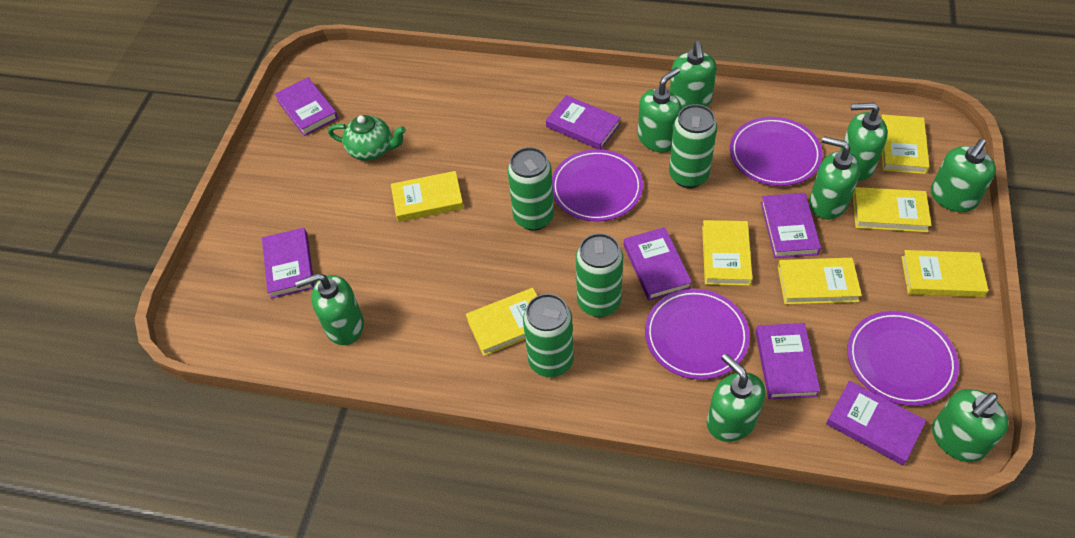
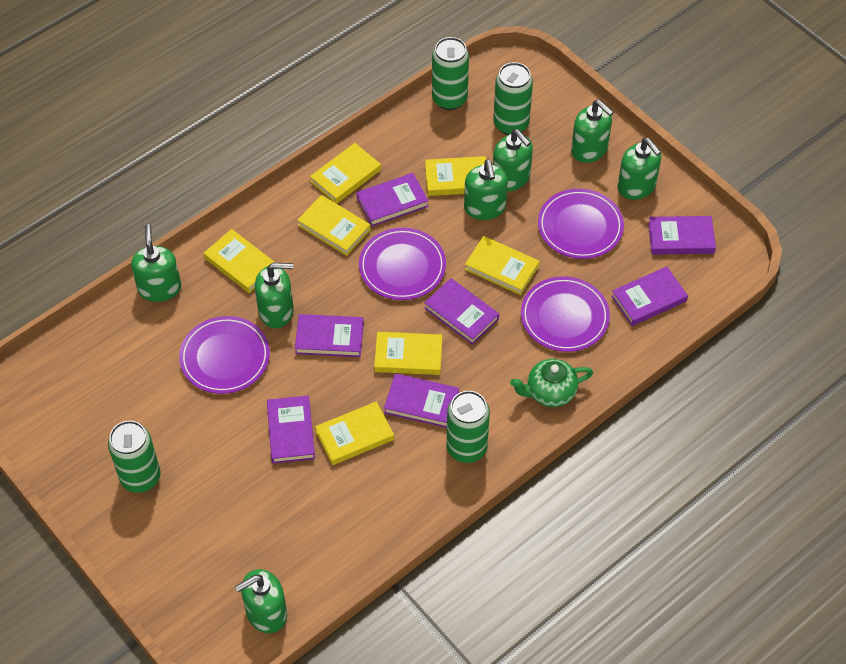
green soap dispenser: 8 -> 7

